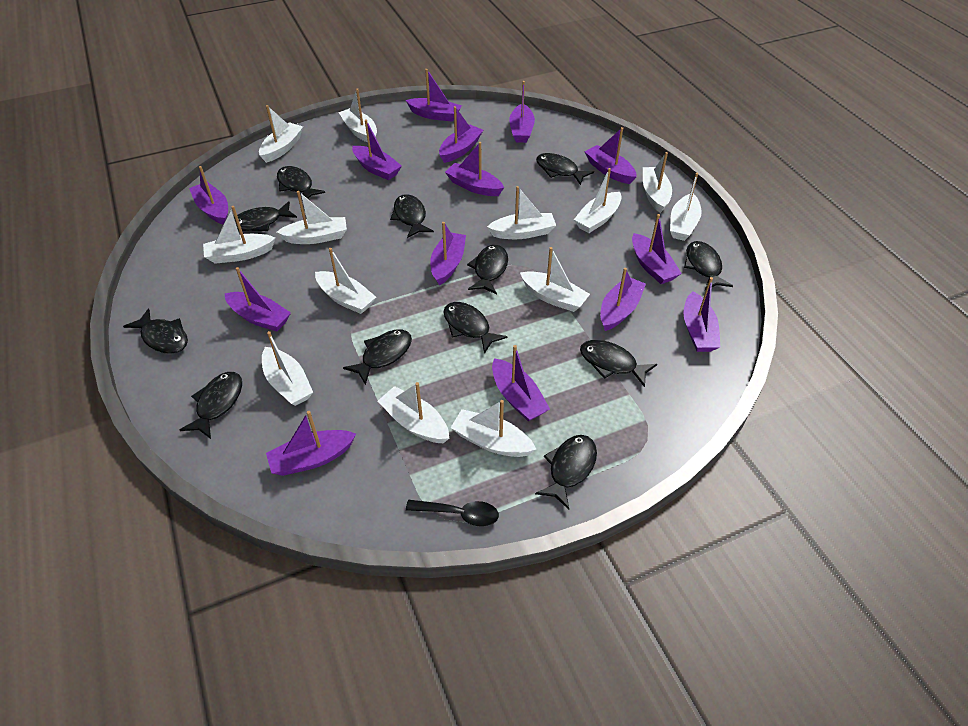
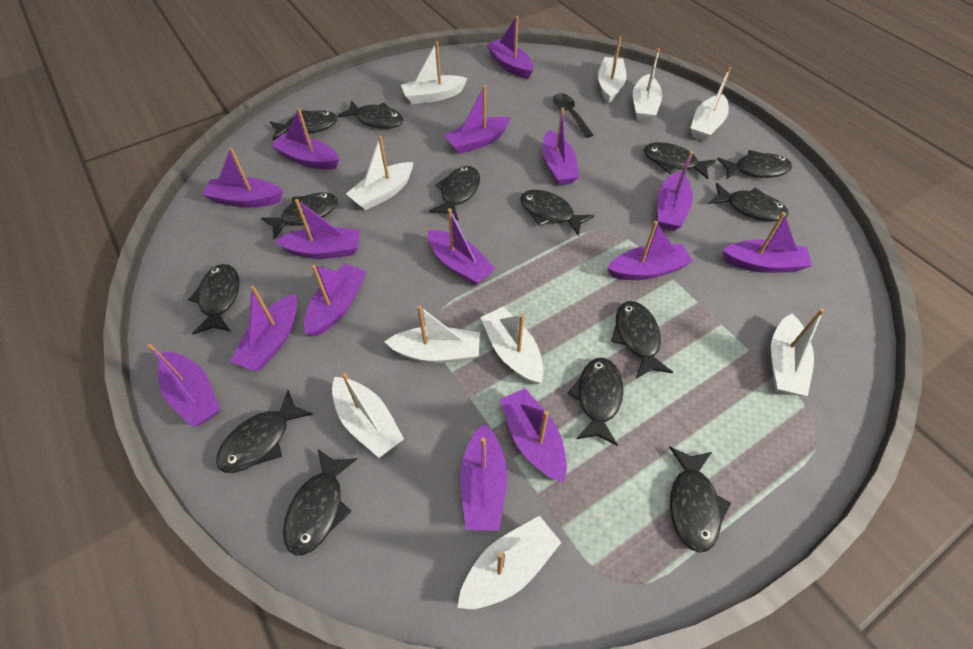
black fish: 12 -> 14
purple boat: 14 -> 15
white boat: 13 -> 10

